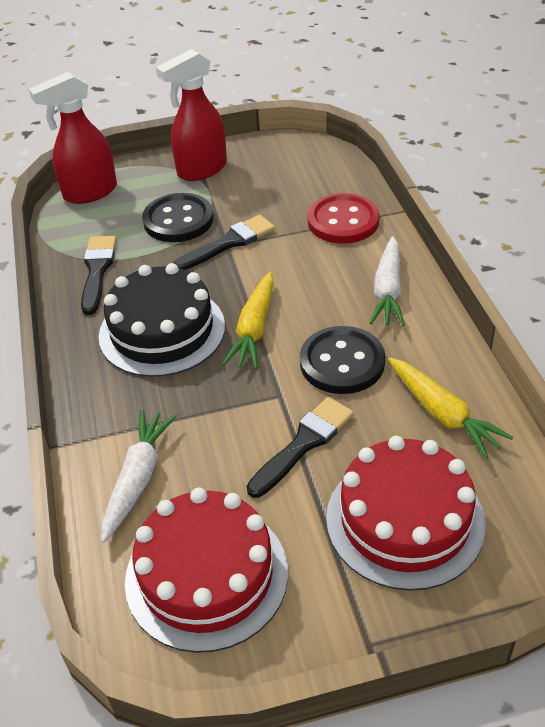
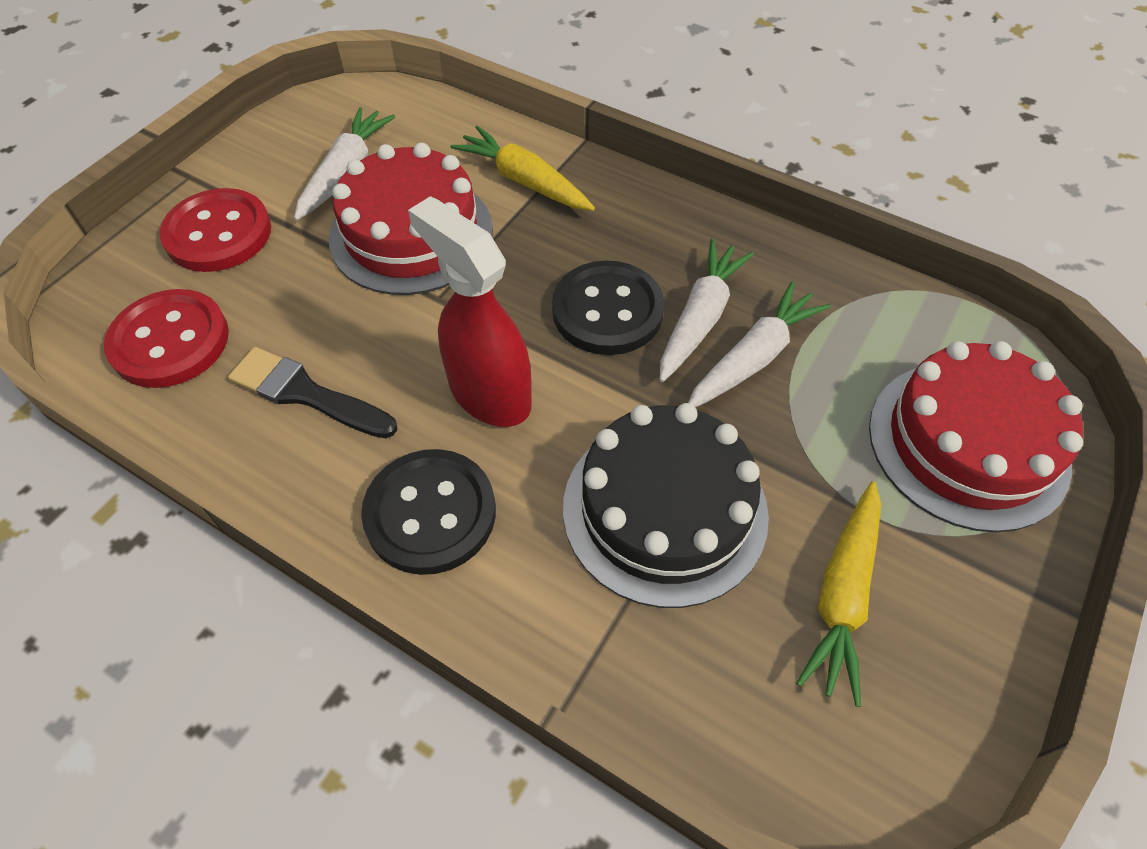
black brush: 3 -> 1
red button: 1 -> 2
red spray bottle: 2 -> 1
white carrot: 2 -> 3

